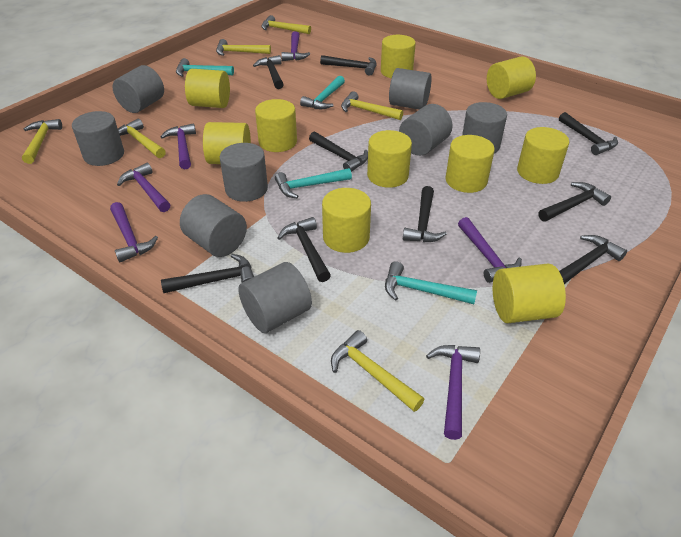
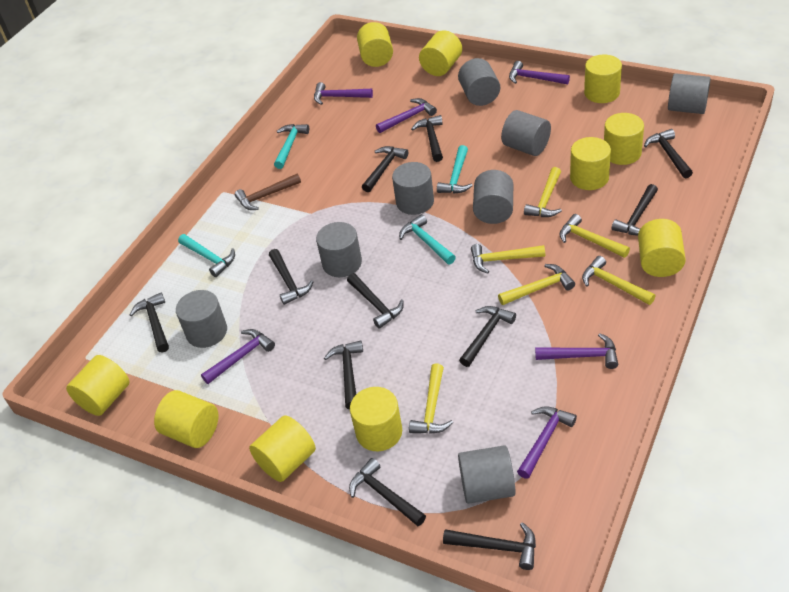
black hammer: 9 -> 11
brown hammer: 0 -> 1

